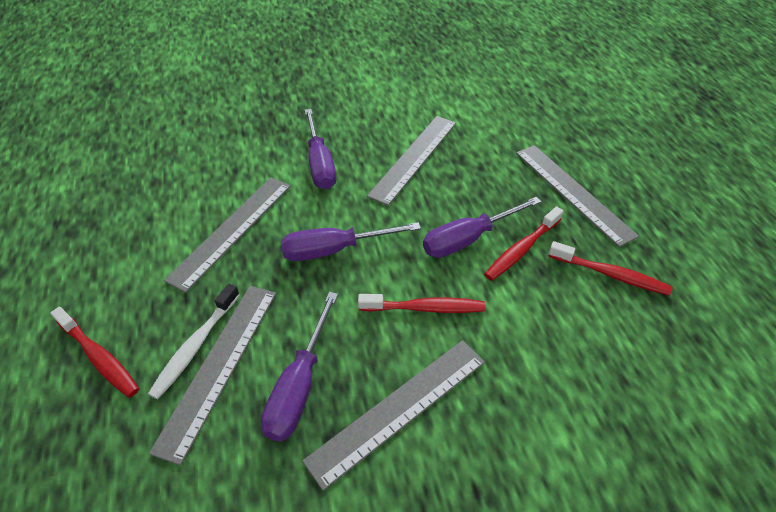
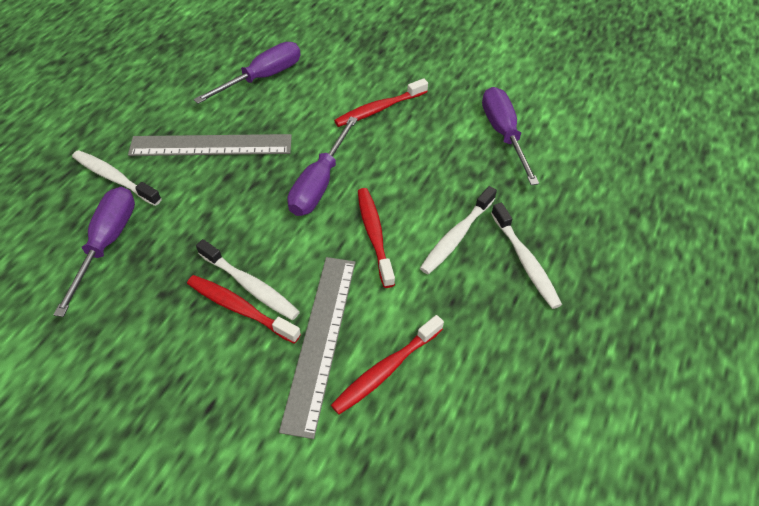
grey ruler: 5 -> 2
white toothbrush: 1 -> 4

